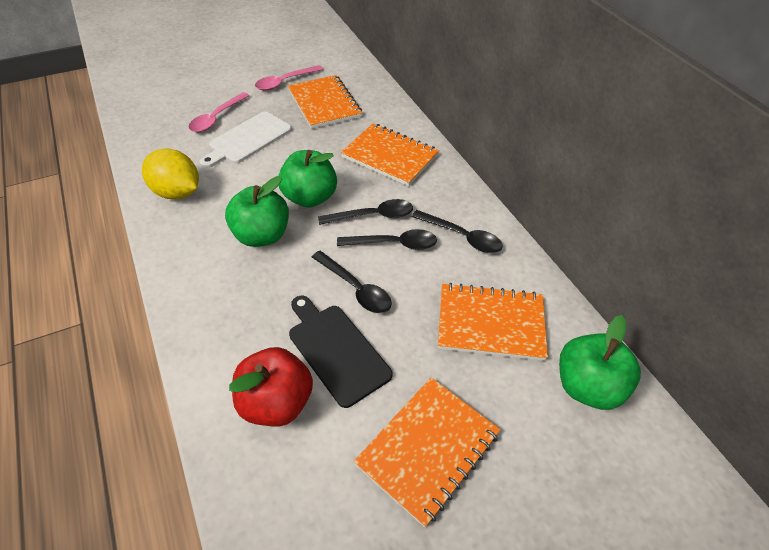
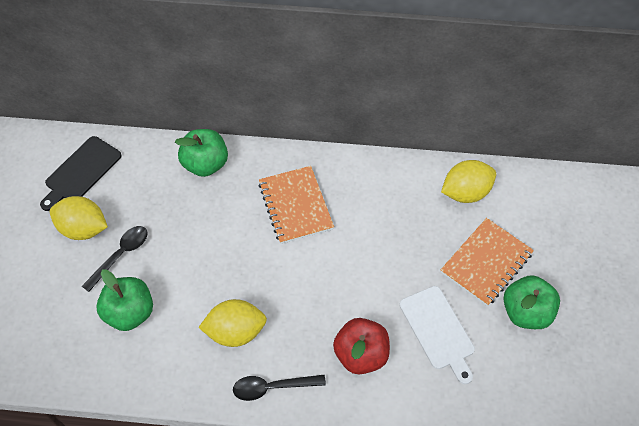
black spoon: 4 -> 2
orange notebook: 4 -> 2
pink spoon: 2 -> 0
yellow lemon: 1 -> 3

